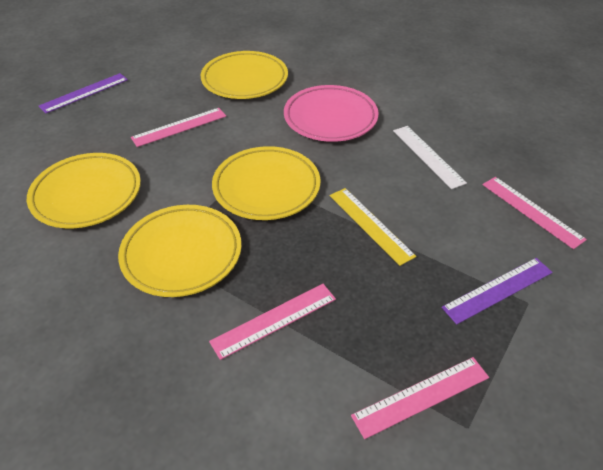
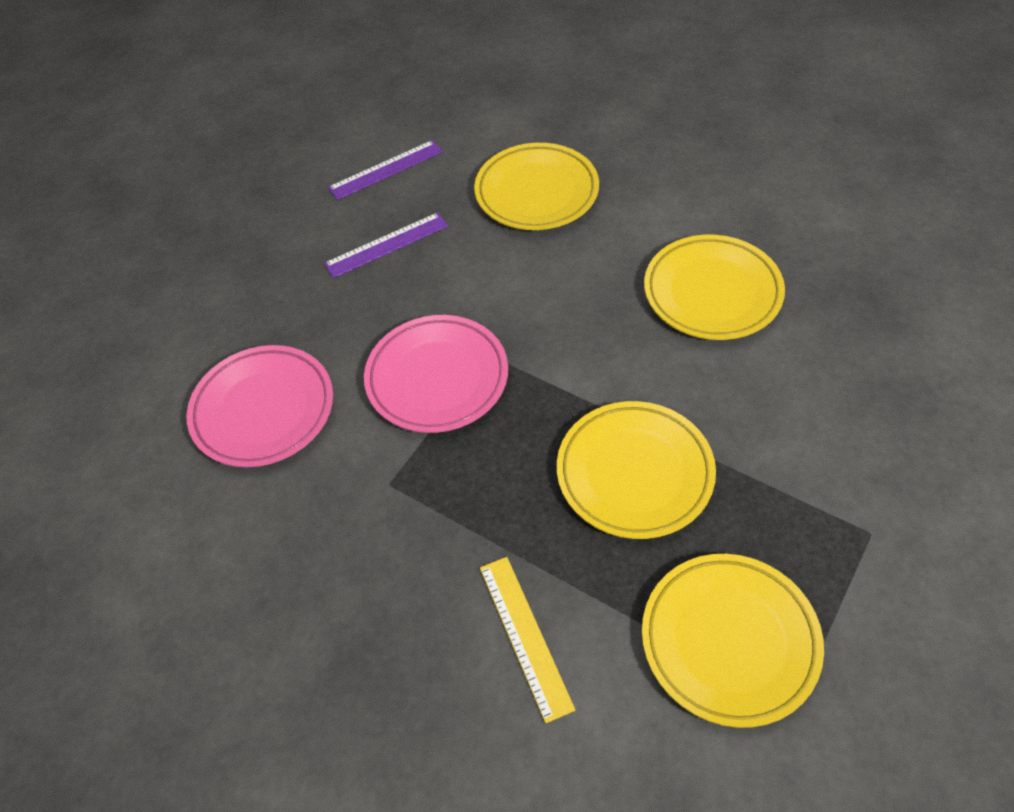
pink plate: 1 -> 2
pink ruler: 4 -> 0
white ruler: 1 -> 0

